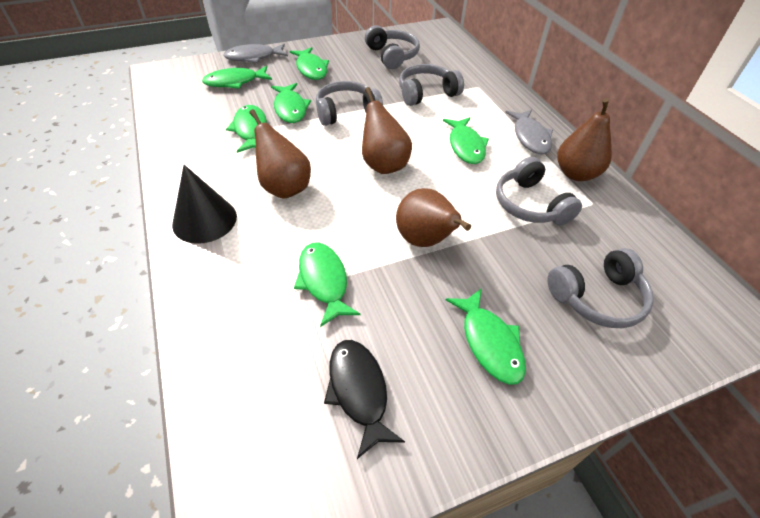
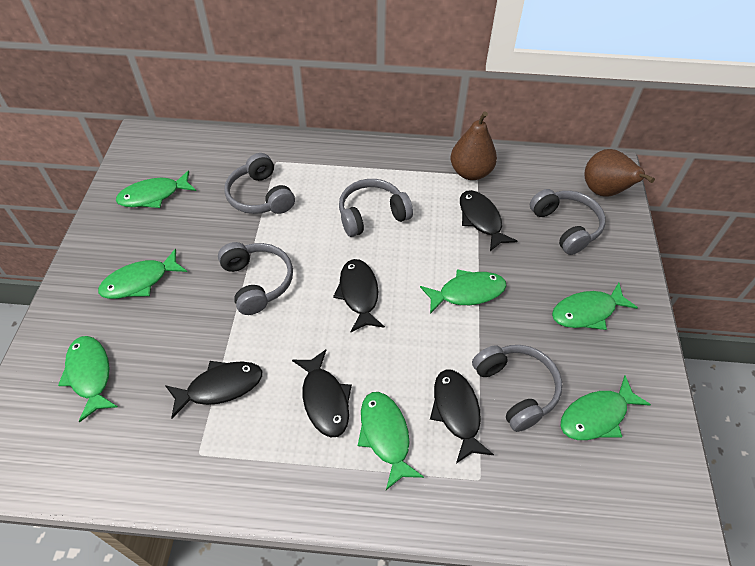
black cone: 1 -> 0
black fish: 1 -> 5
brown pear: 4 -> 2
grey fish: 2 -> 0

